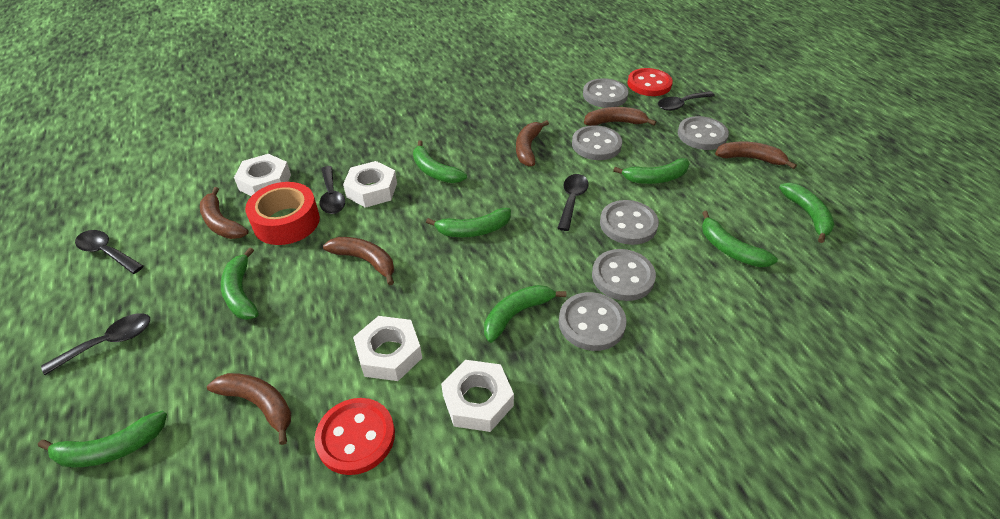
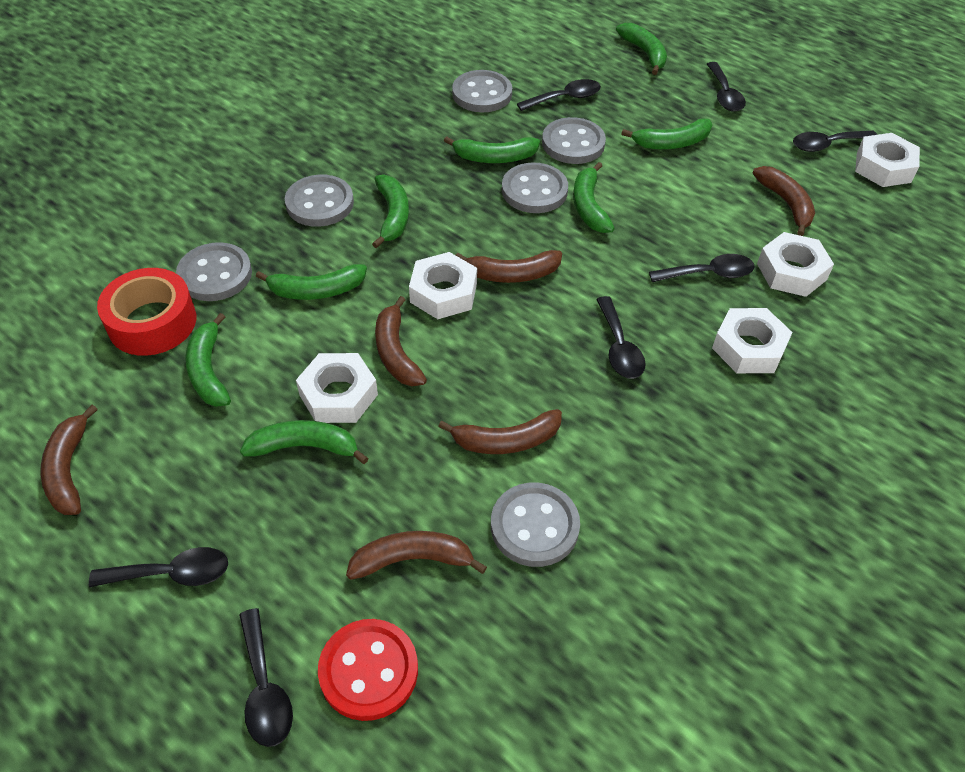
black spoon: 5 -> 7
red button: 2 -> 1
white nut: 4 -> 5

